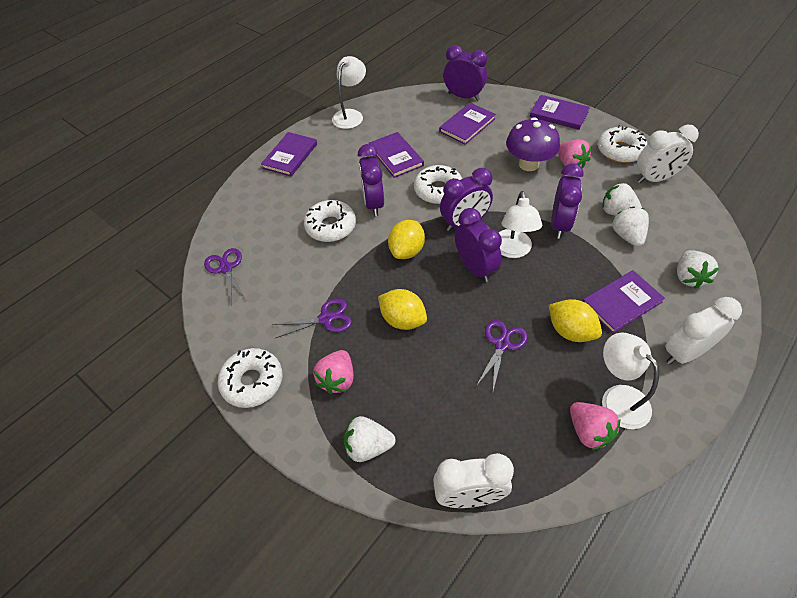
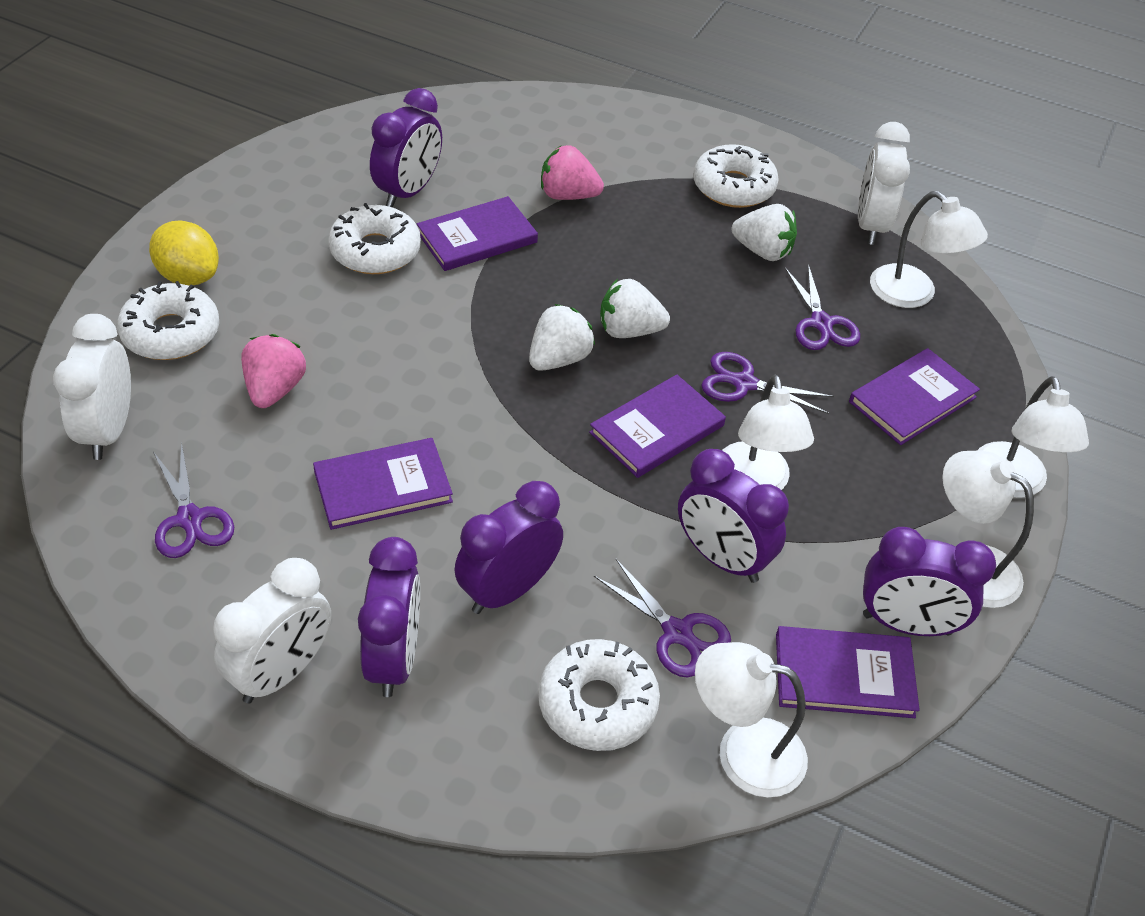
pink strawberry: 3 -> 2
purple mushroom: 1 -> 0
purple scissors: 3 -> 4
white lamp: 3 -> 5
white strawberry: 4 -> 3
yellow lemon: 3 -> 1

